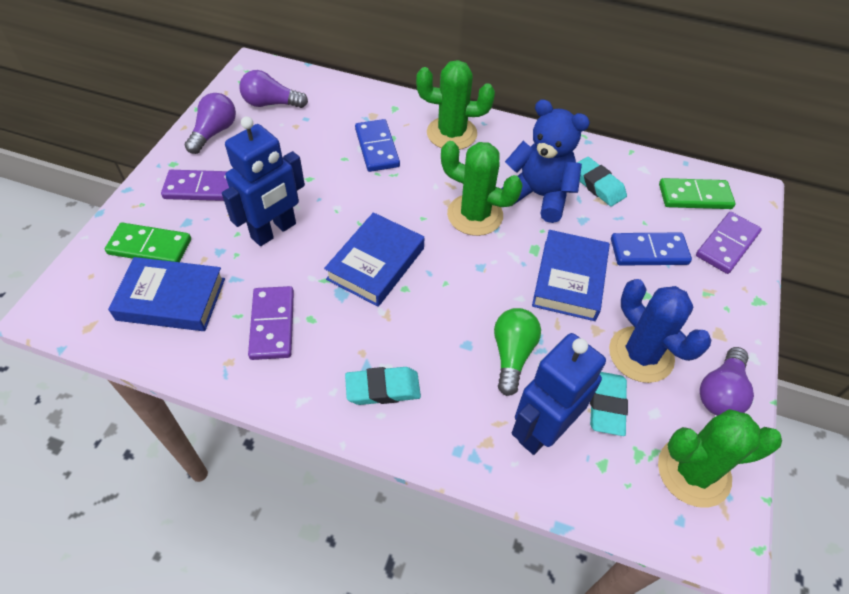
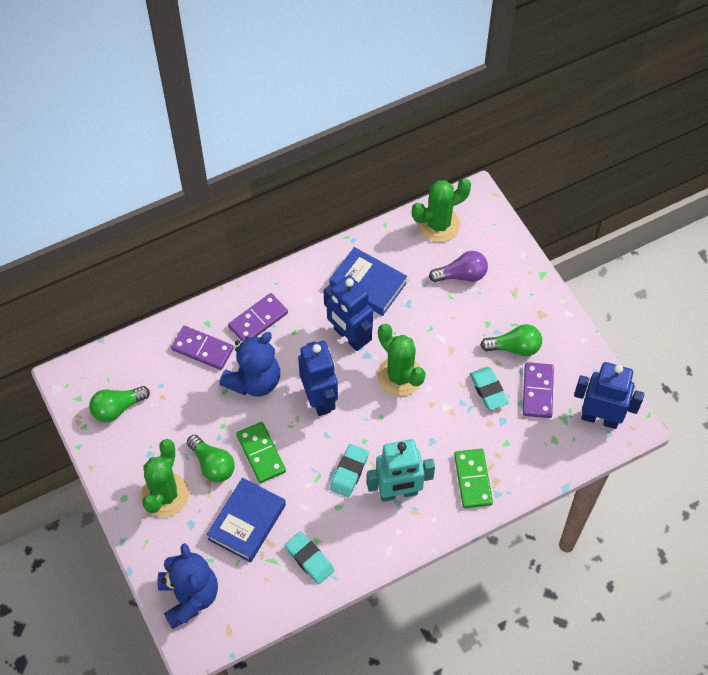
blue book: 3 -> 2
blue cactus: 1 -> 0
blue domino: 2 -> 0
blue robot: 2 -> 3
blue teddy bear: 1 -> 2
green light bulb: 1 -> 3
purple light bulb: 3 -> 1
turquoise robot: 0 -> 1

